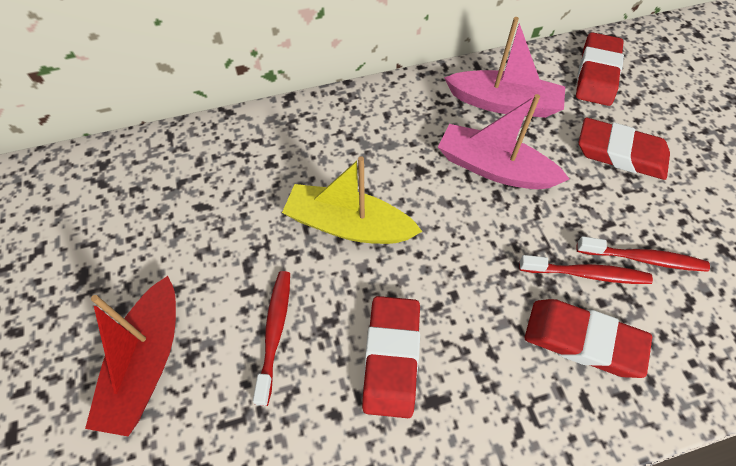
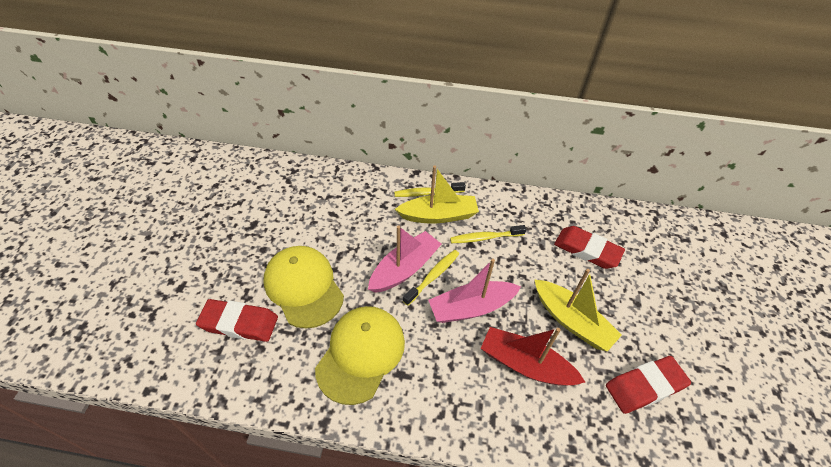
red eraser: 4 -> 3
red toothbrush: 3 -> 0
yellow boat: 1 -> 2
yellow cap: 0 -> 2
yellow toothbrush: 0 -> 3

